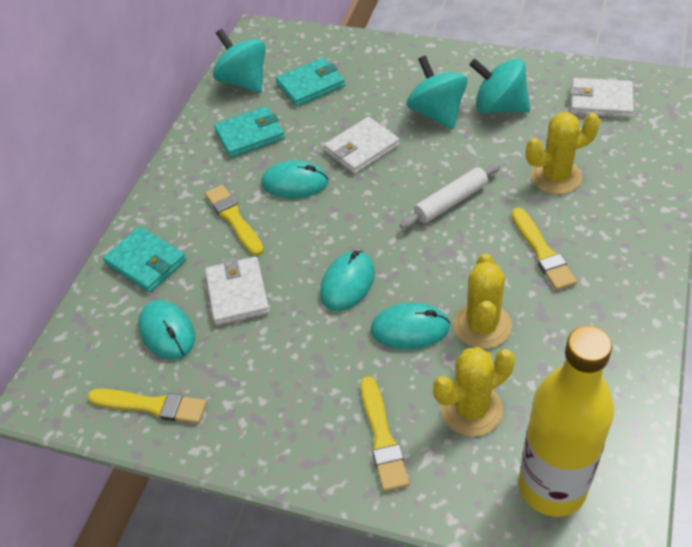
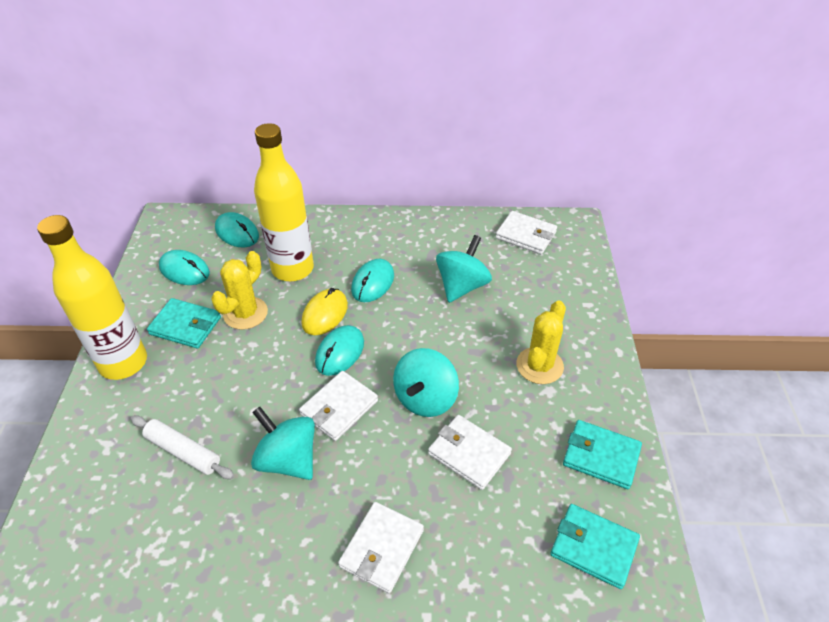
white wallet: 3 -> 4
yellow bottle: 1 -> 2
yellow brush: 4 -> 0
yellow cactus: 3 -> 2
yellow mouse: 0 -> 1

